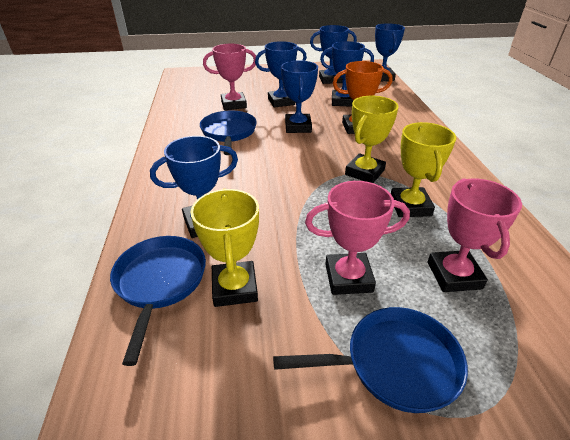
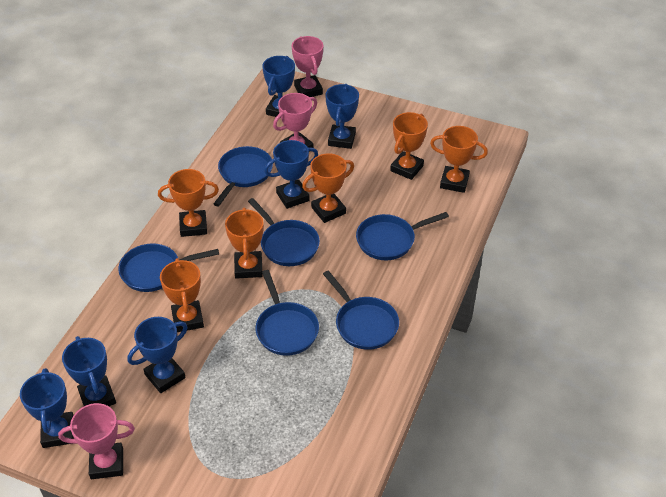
blue pan: 3 -> 6
orange trophy: 1 -> 6
yellow trophy: 3 -> 0

